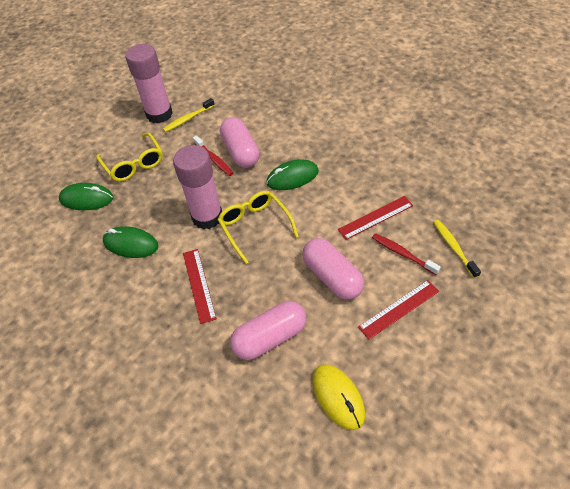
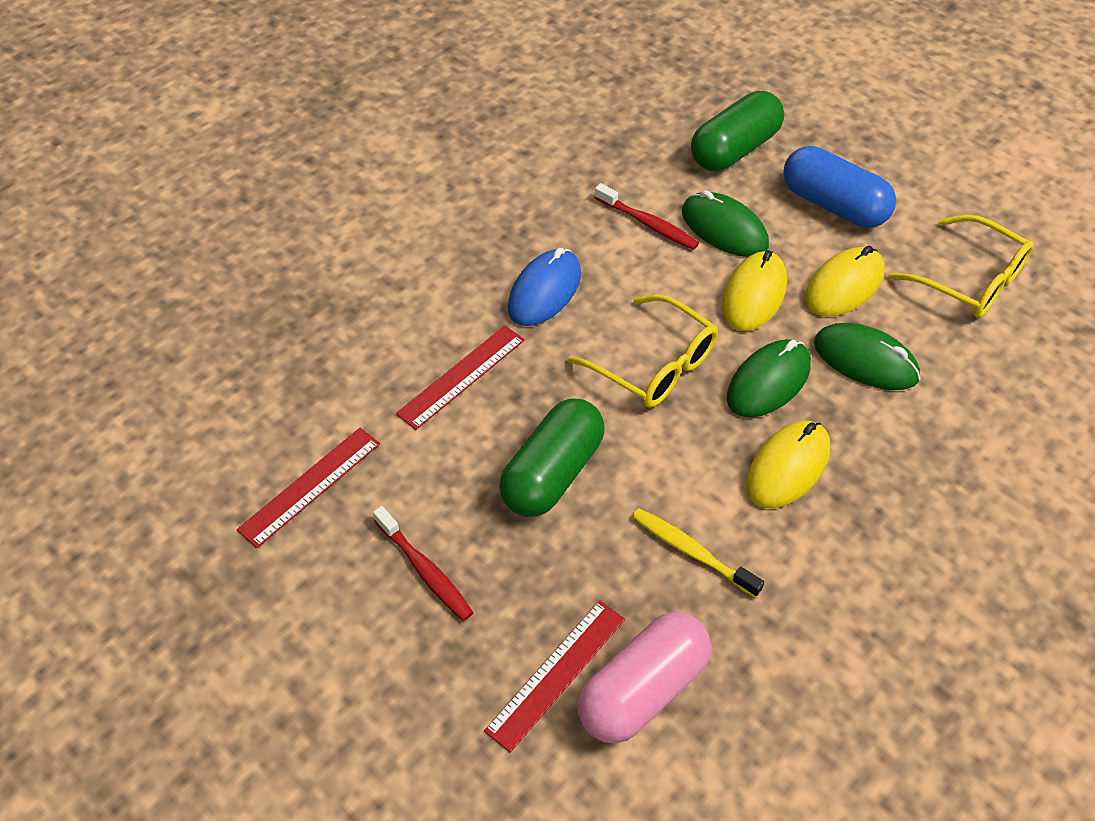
blue capsule: 0 -> 1
blue mouse: 0 -> 1
green capsule: 0 -> 2
pink capsule: 3 -> 1
pink glue stick: 2 -> 0
yellow mouse: 1 -> 3
yellow toothbrush: 2 -> 1

